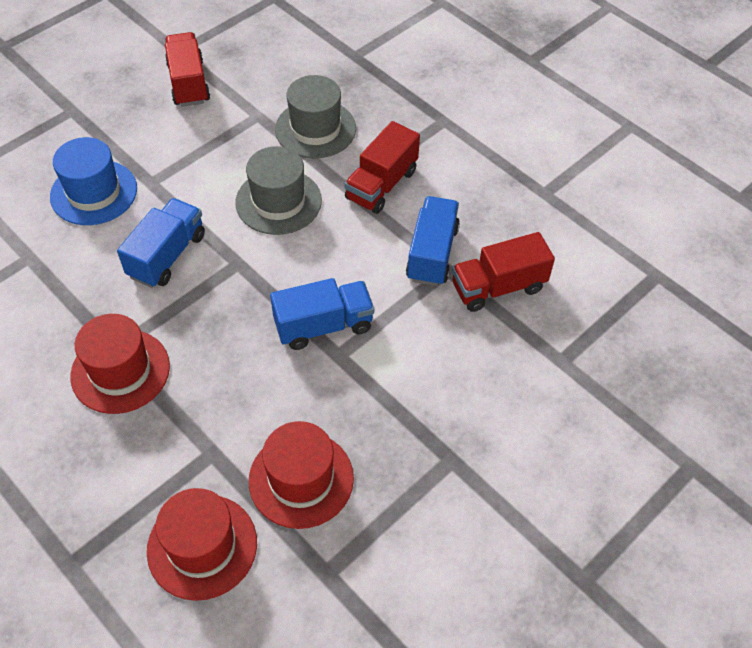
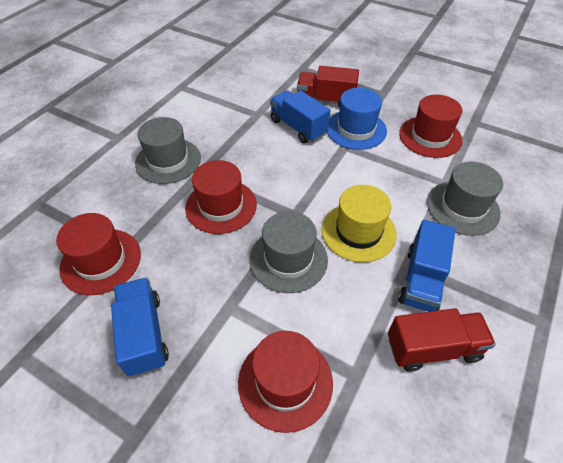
grey hat: 2 -> 3
red hat: 3 -> 4
red truck: 3 -> 2
yellow hat: 0 -> 1

